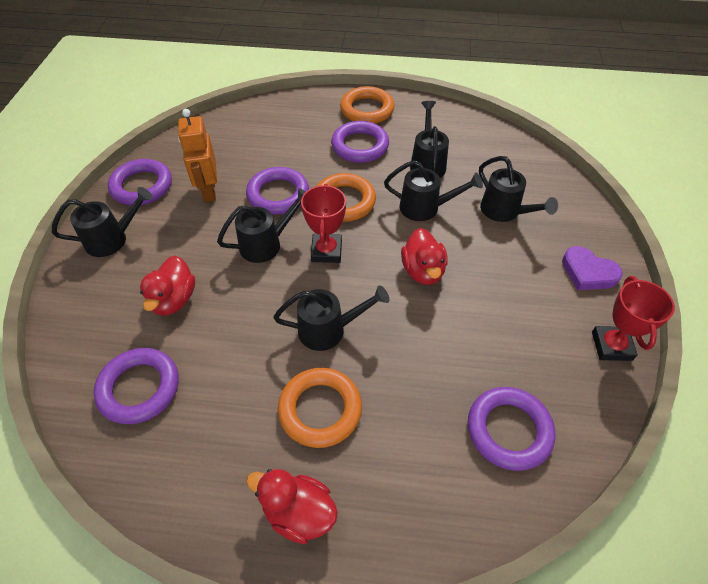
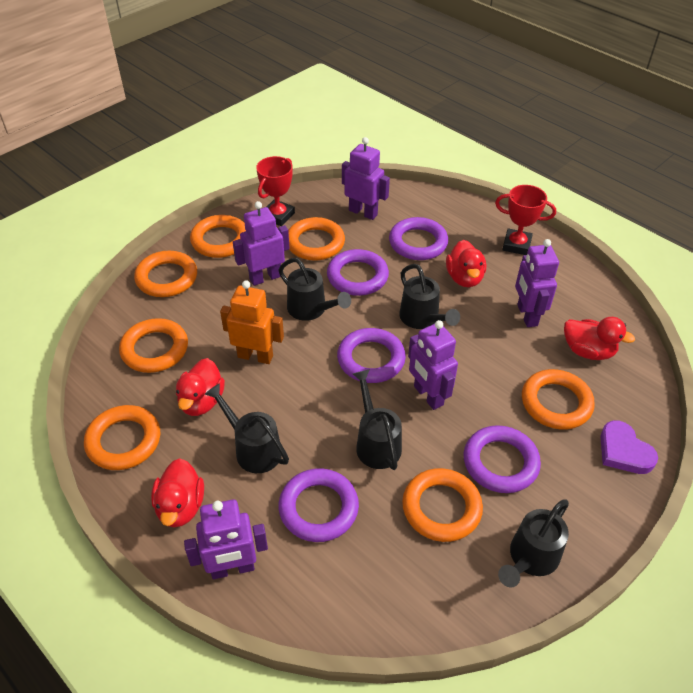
black watering can: 6 -> 5
orange ring: 3 -> 7
purple robot: 0 -> 5
red duck: 3 -> 4

